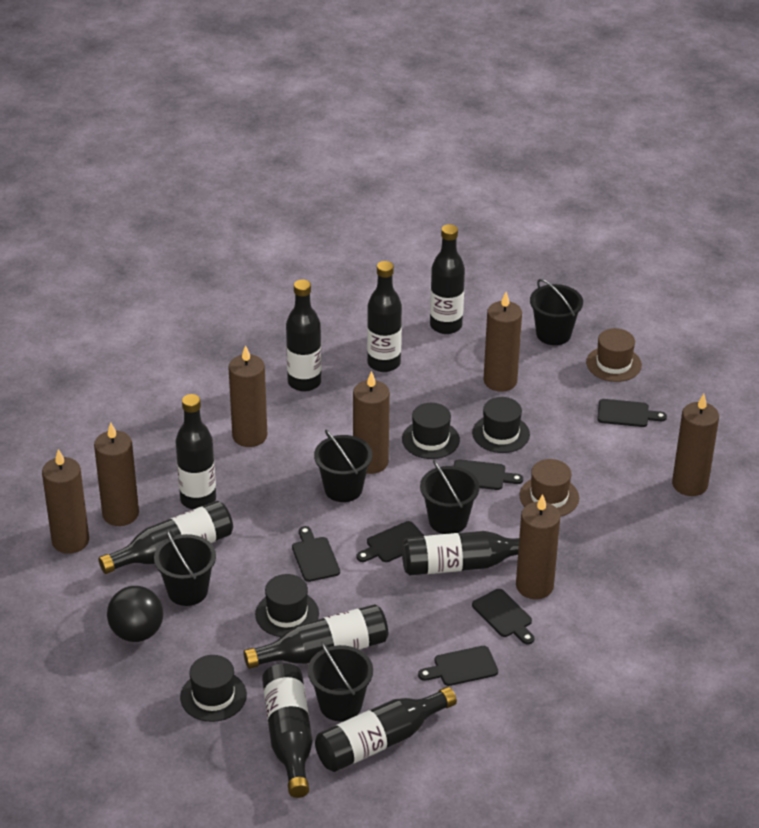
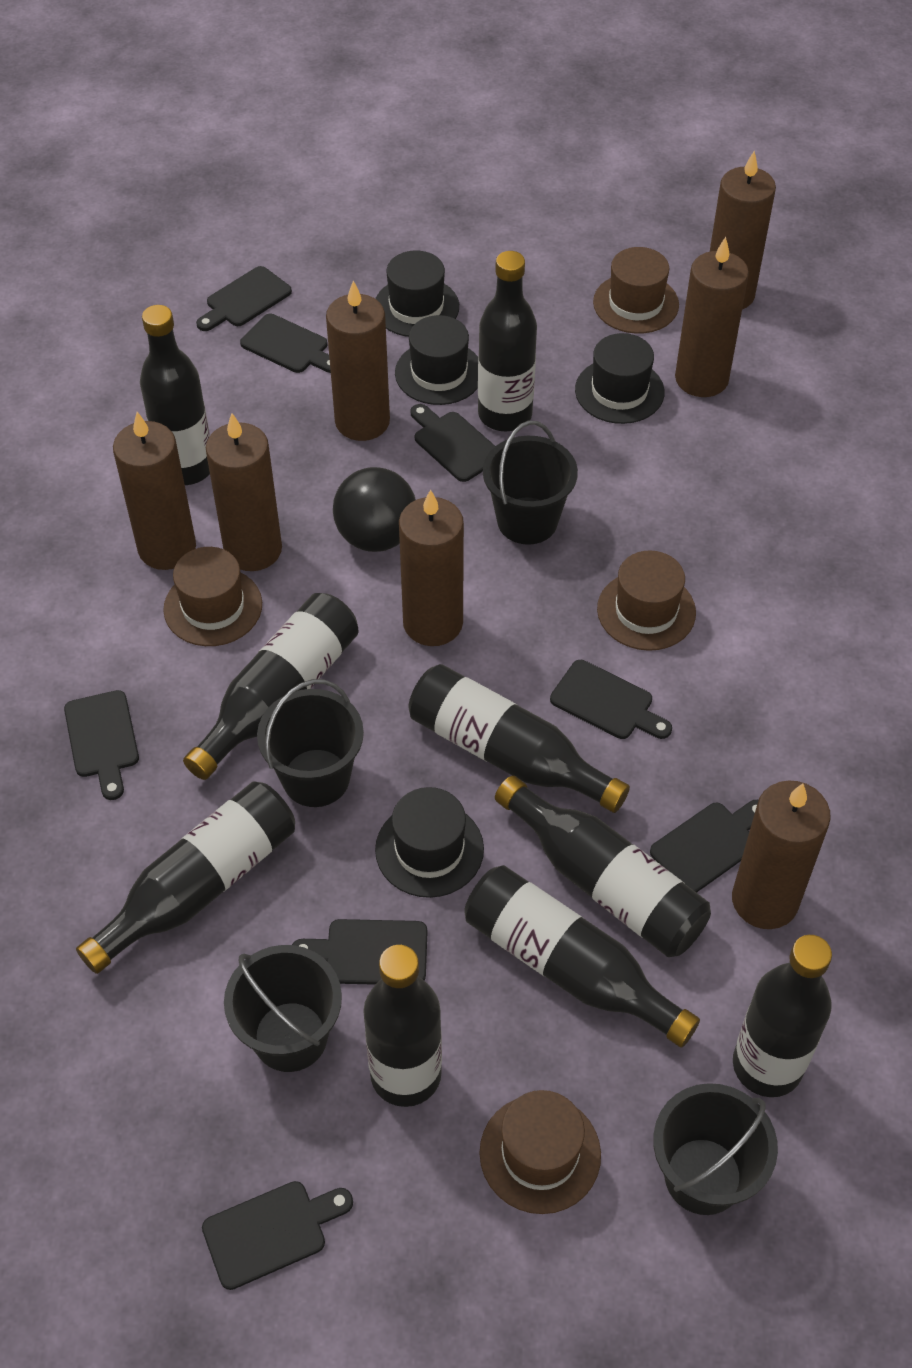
black bucket: 5 -> 4
black cutting board: 6 -> 8
brown hat: 2 -> 4

